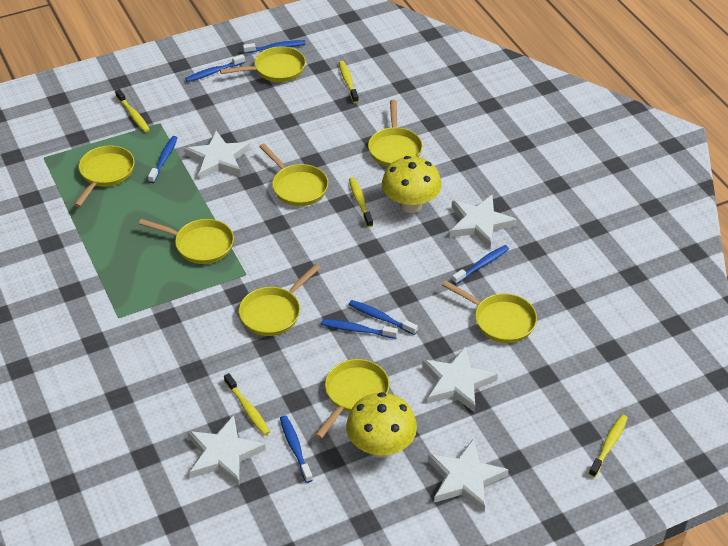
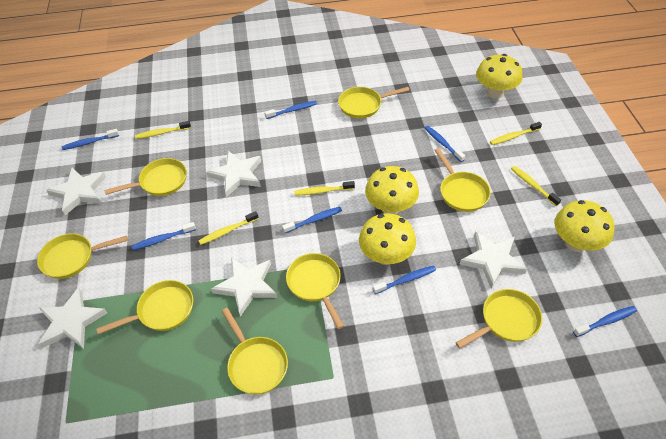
yellow mushroom: 2 -> 4

